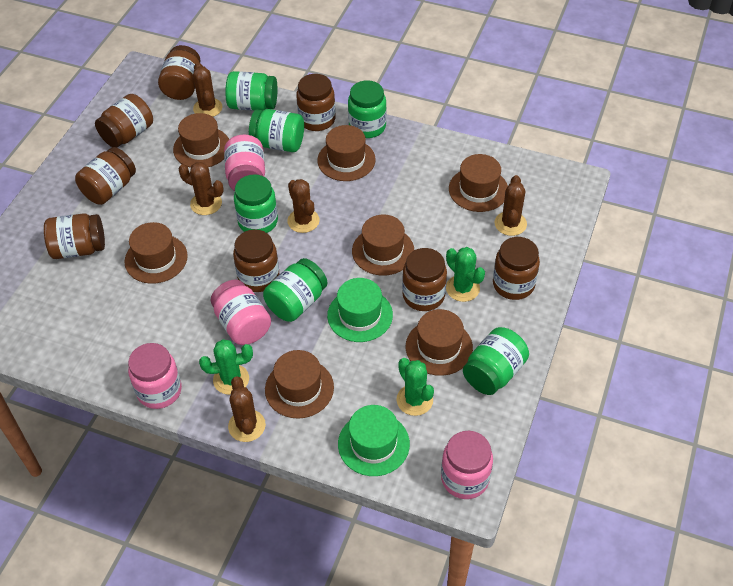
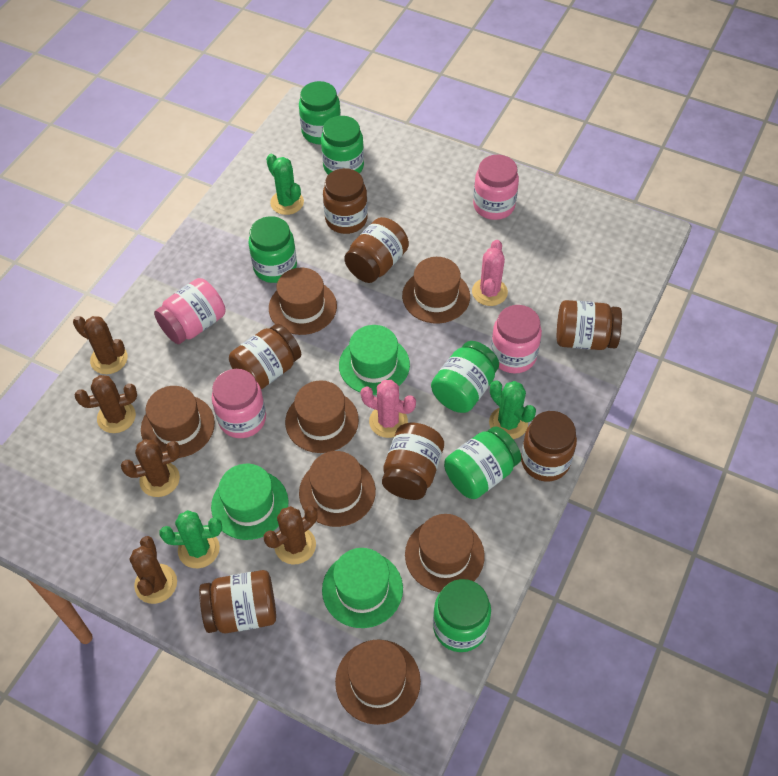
brown jar: 8 -> 7
green hat: 2 -> 3
pink cactus: 0 -> 2

